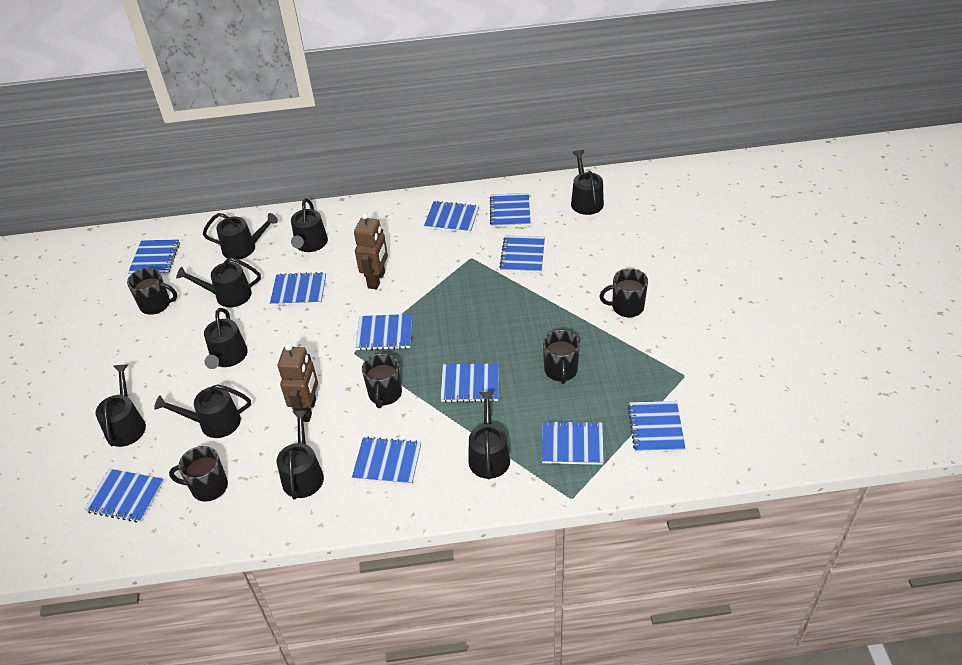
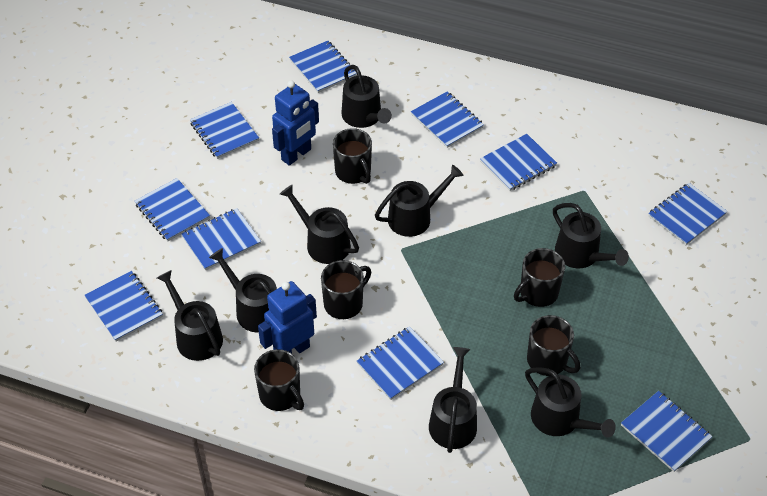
black watering can: 9 -> 8
blue notebook: 11 -> 10
blue robot: 0 -> 2
brown robot: 2 -> 0

